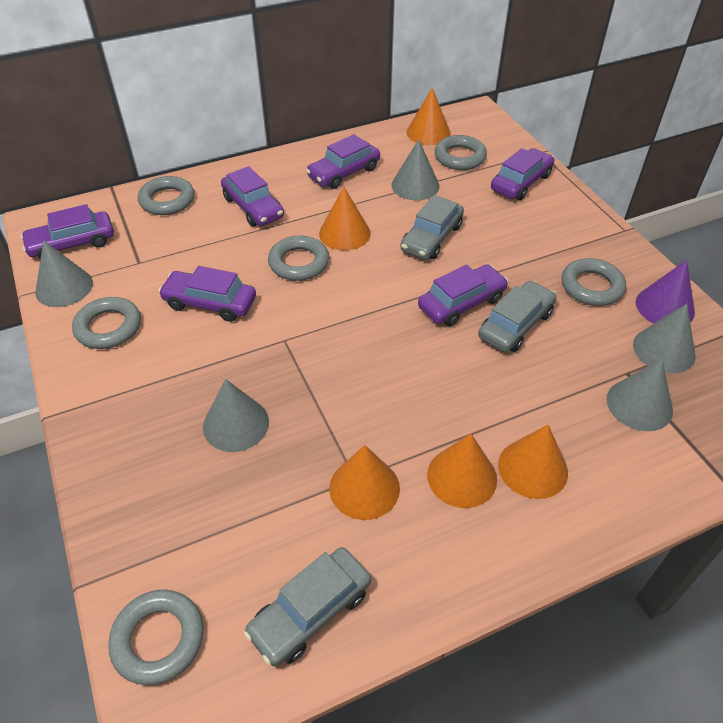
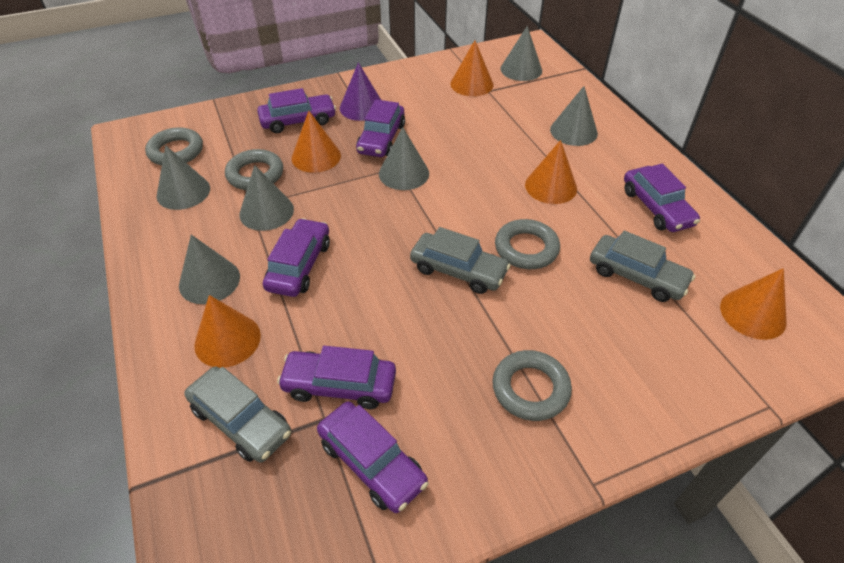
grey cone: 5 -> 6
grey ring: 6 -> 4

